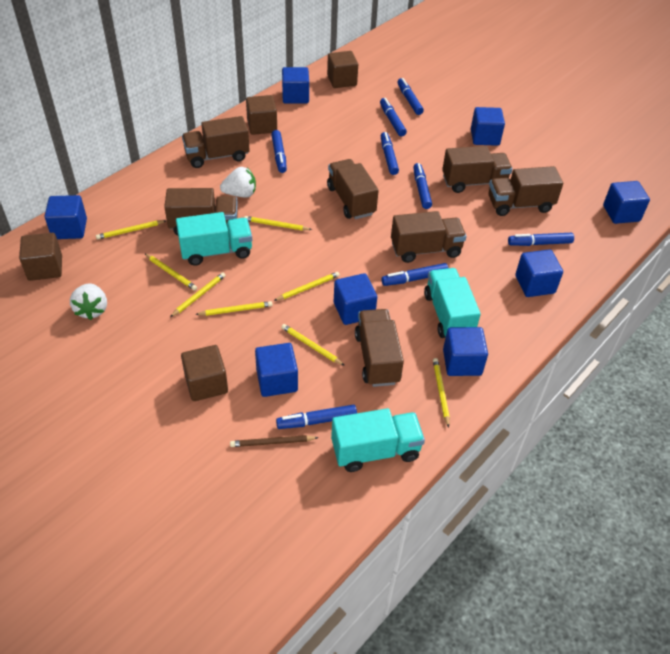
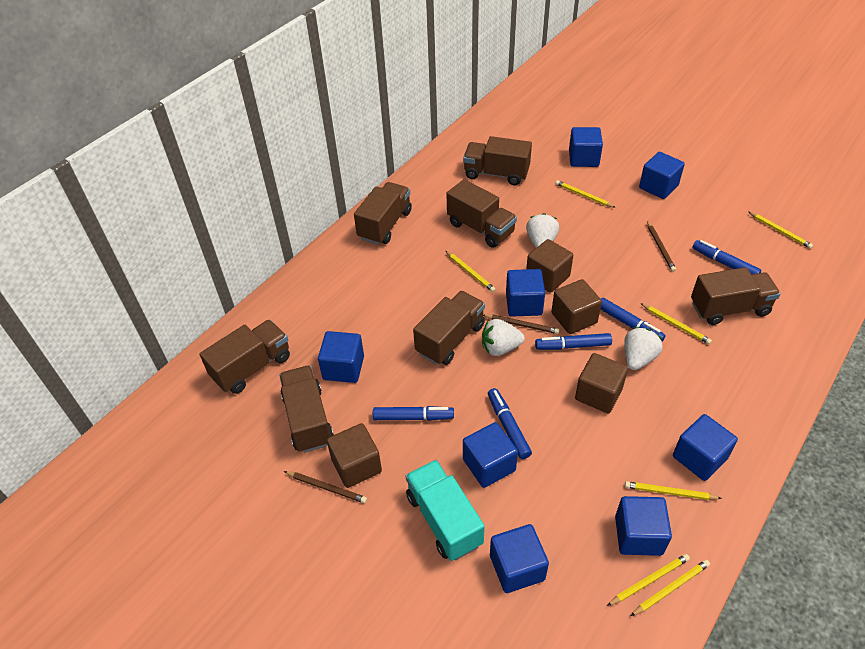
blue marker: 8 -> 5
brown pencil: 1 -> 3
turquoise truck: 3 -> 1
white strawberry: 2 -> 3
yellow pencil: 8 -> 7

